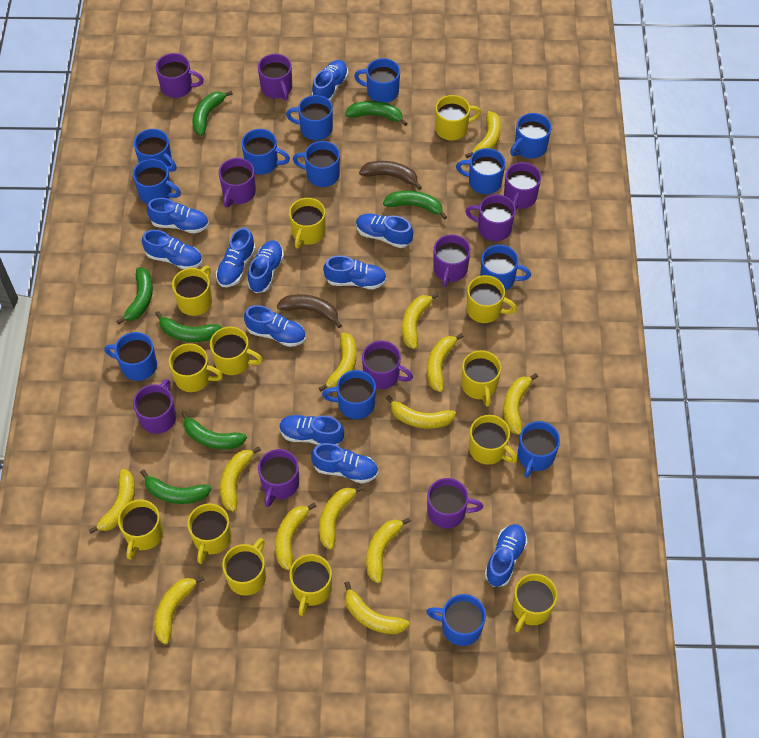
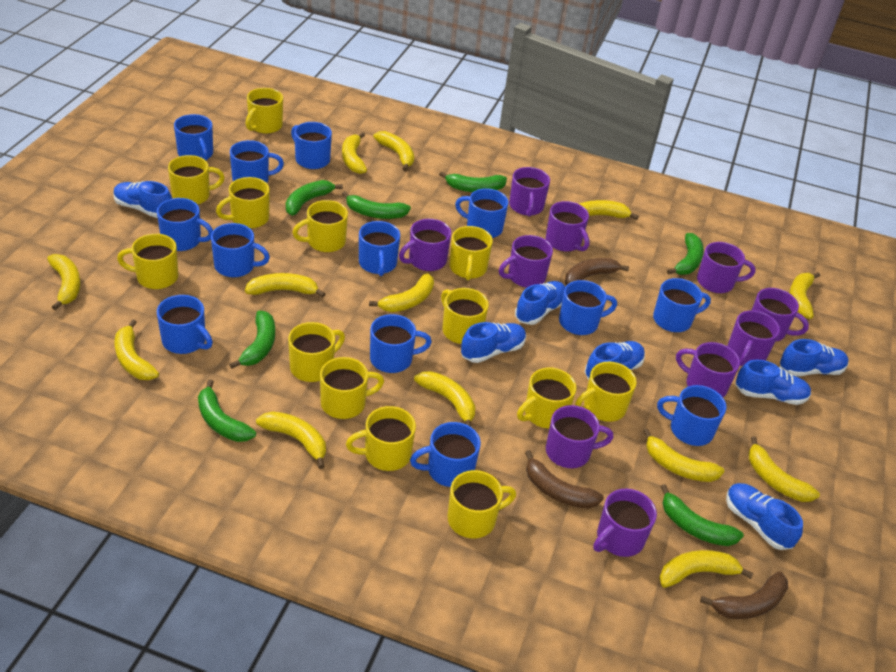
blue shoe: 11 -> 7
brown banana: 2 -> 3

